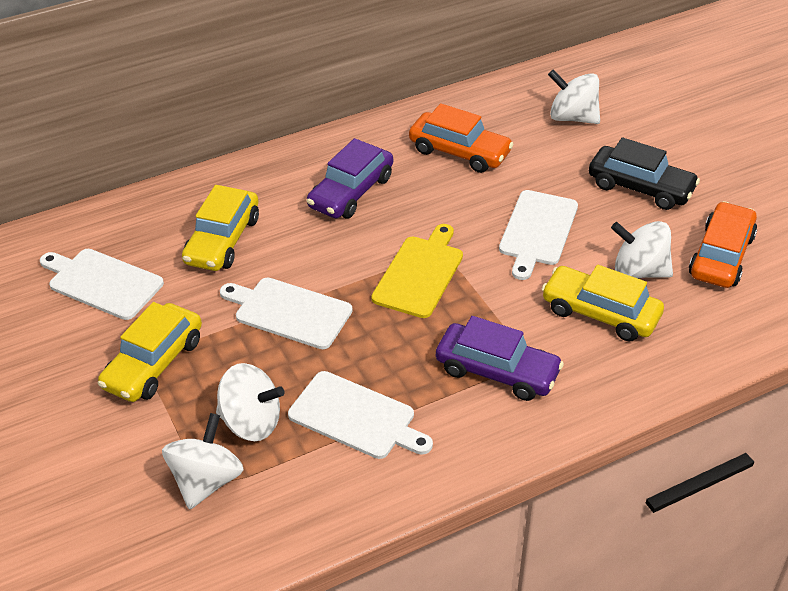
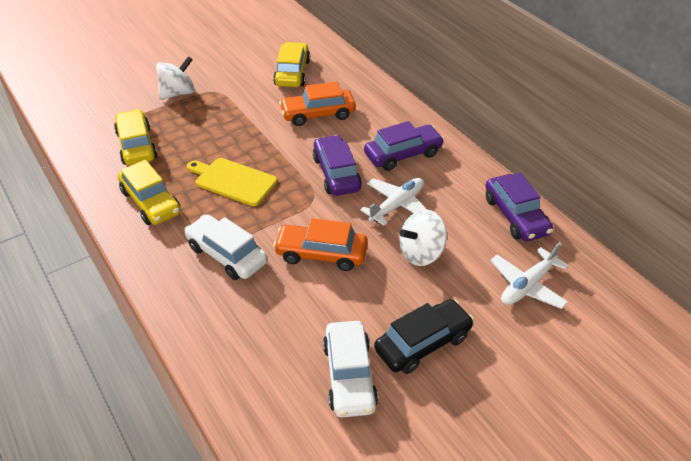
purple car: 2 -> 3
white car: 0 -> 2
white cutting board: 4 -> 0
white plane: 0 -> 2
white spinning top: 4 -> 2

